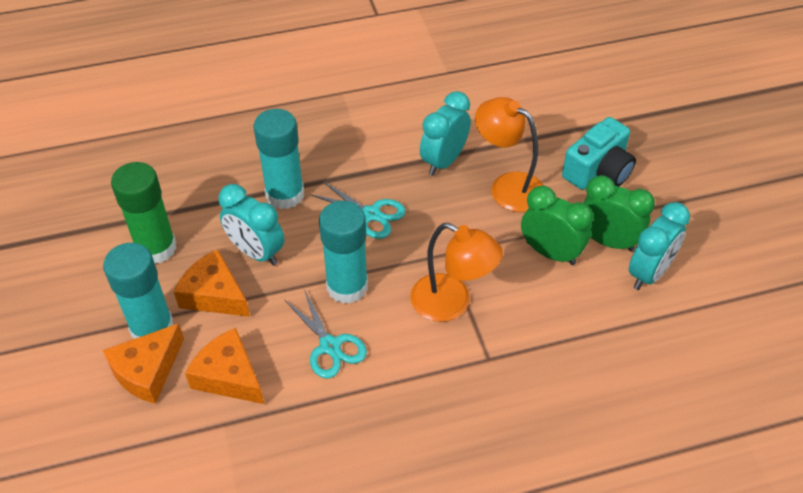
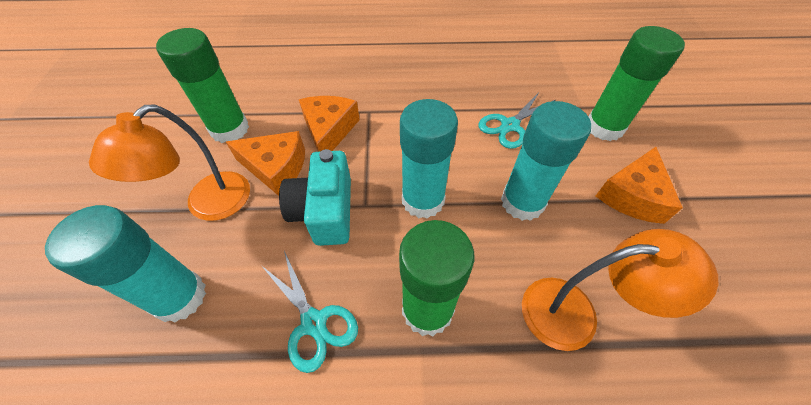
green clock: 2 -> 0
green glue stick: 1 -> 3
turquoise clock: 3 -> 0

